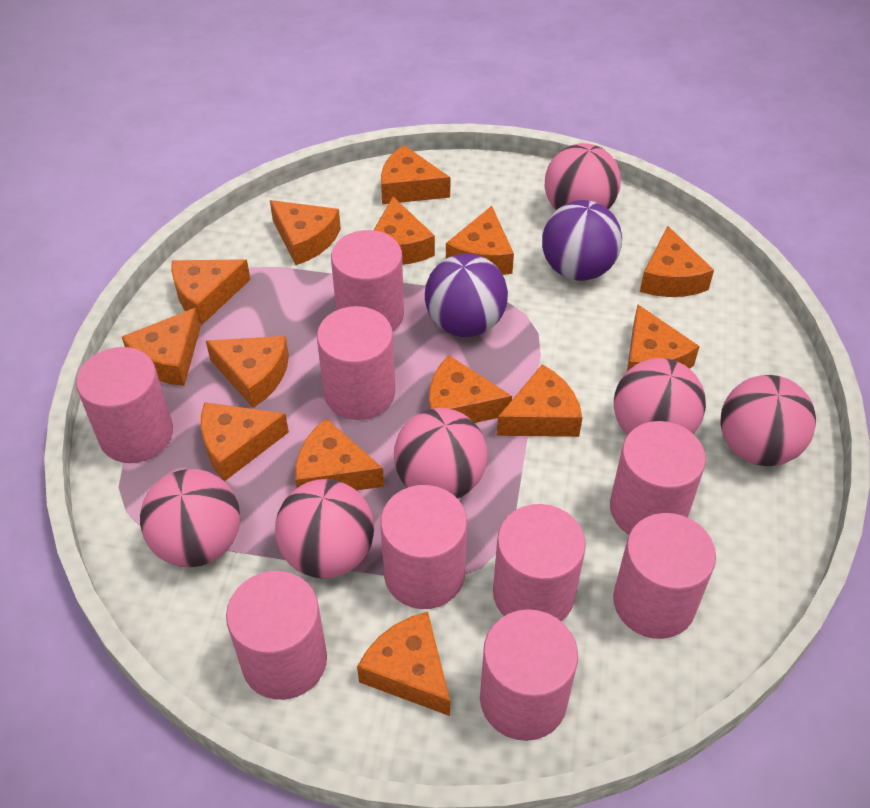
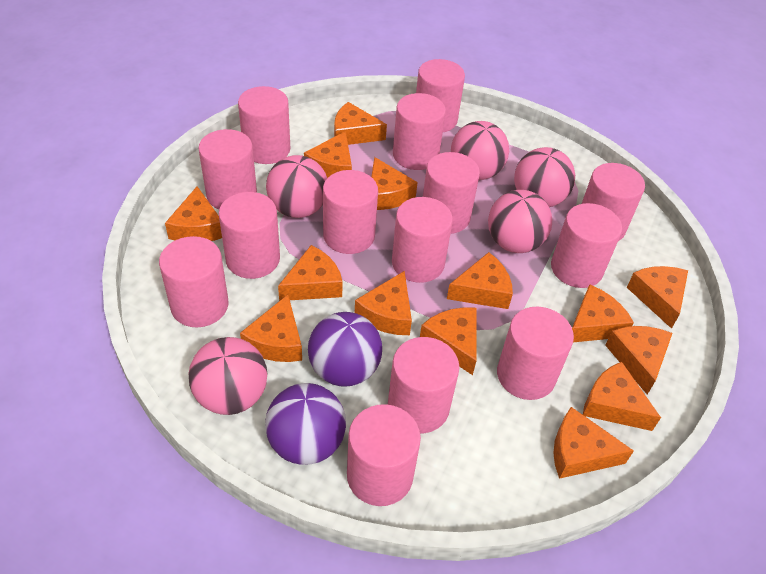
pink ball: 6 -> 5
pink cylinder: 9 -> 14

